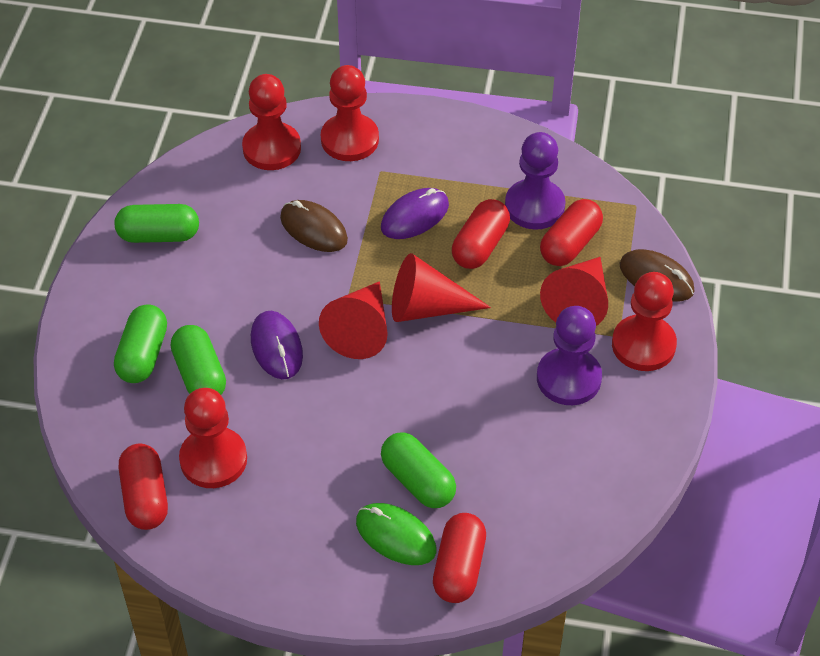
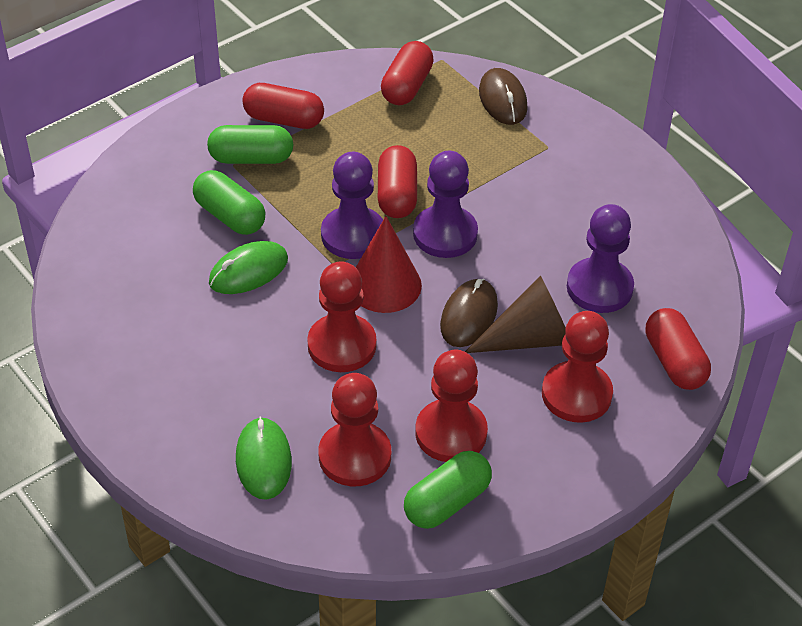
brown cone: 0 -> 1
green capsule: 4 -> 3
green mouse: 1 -> 2
purple mouse: 2 -> 0
purple pawn: 2 -> 3
red cone: 3 -> 1

